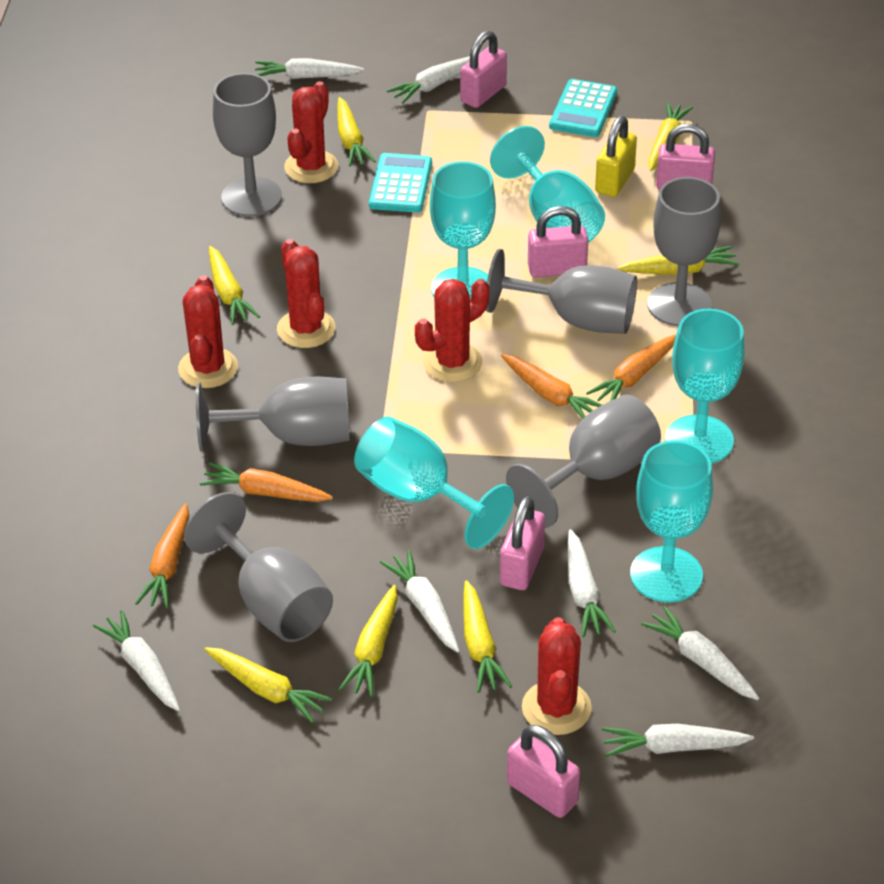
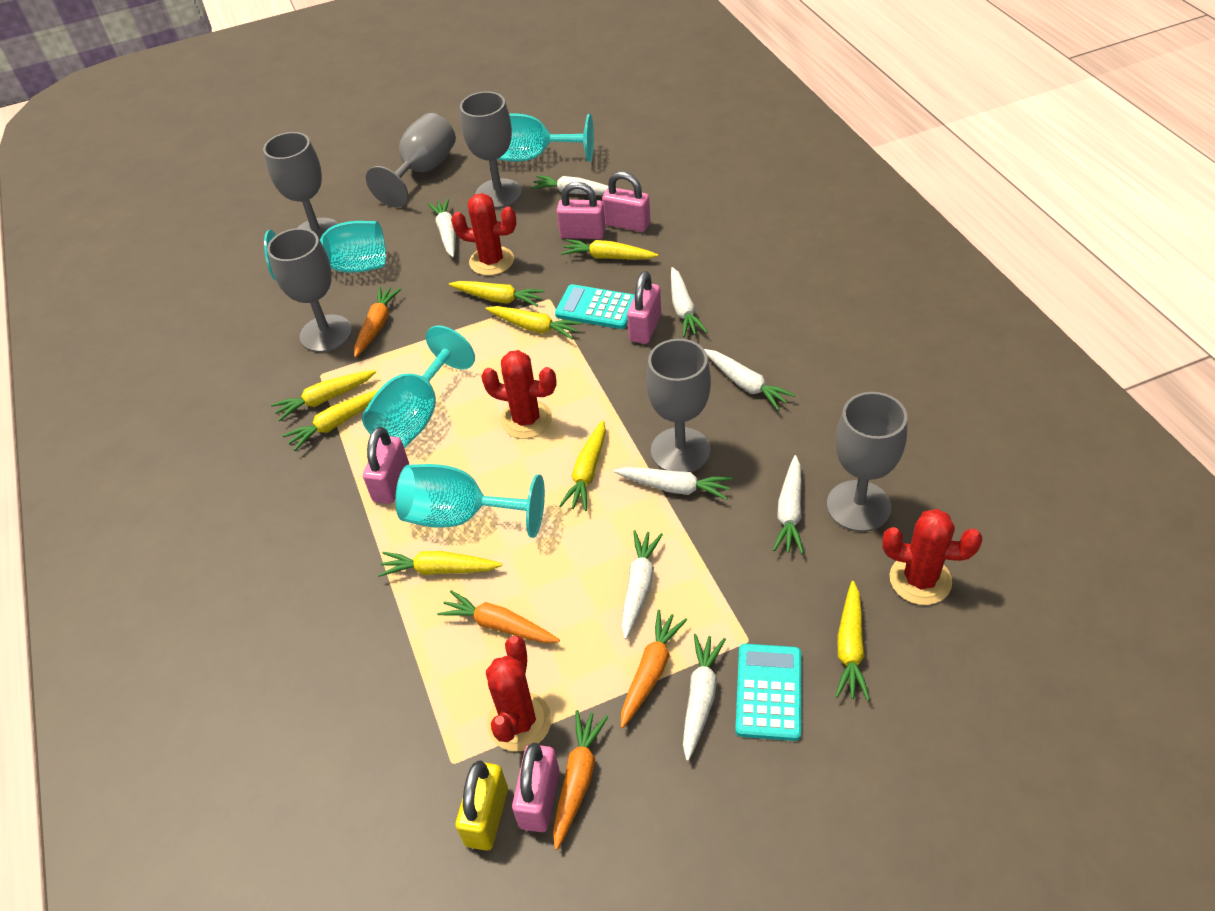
red cactus: 5 -> 4
turquoise goblet: 5 -> 4
white carrot: 7 -> 8
yellow carrot: 7 -> 8

